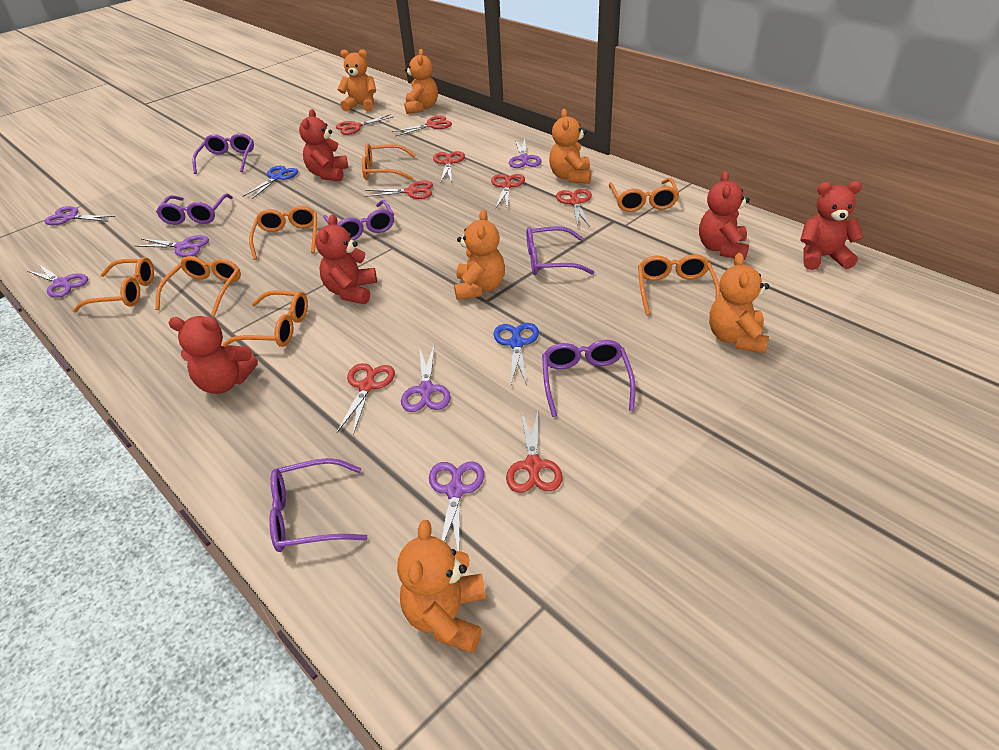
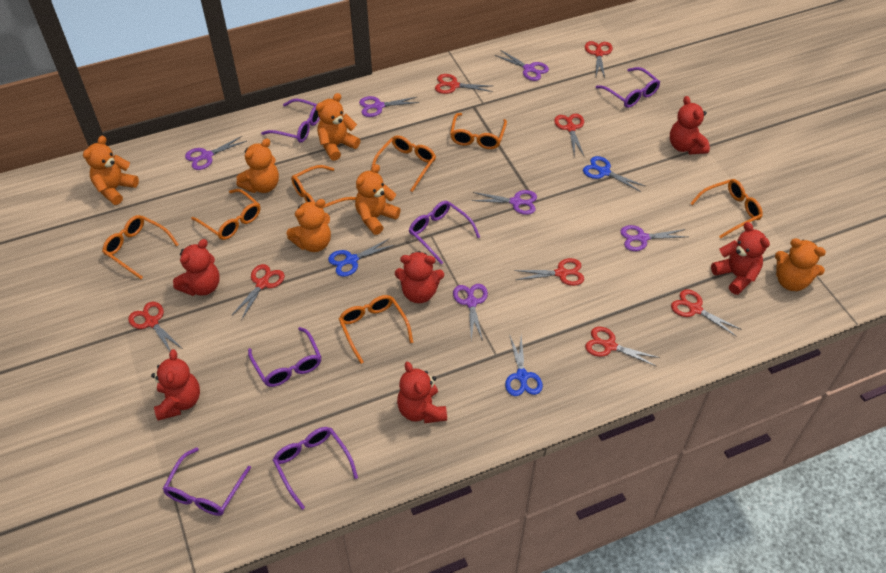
blue scissors: 2 -> 3
red teddy bear: 5 -> 6

